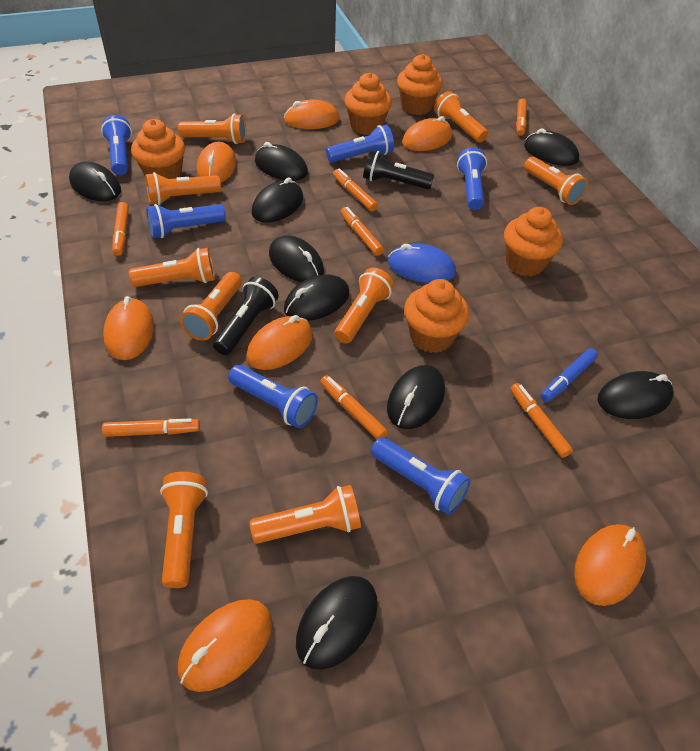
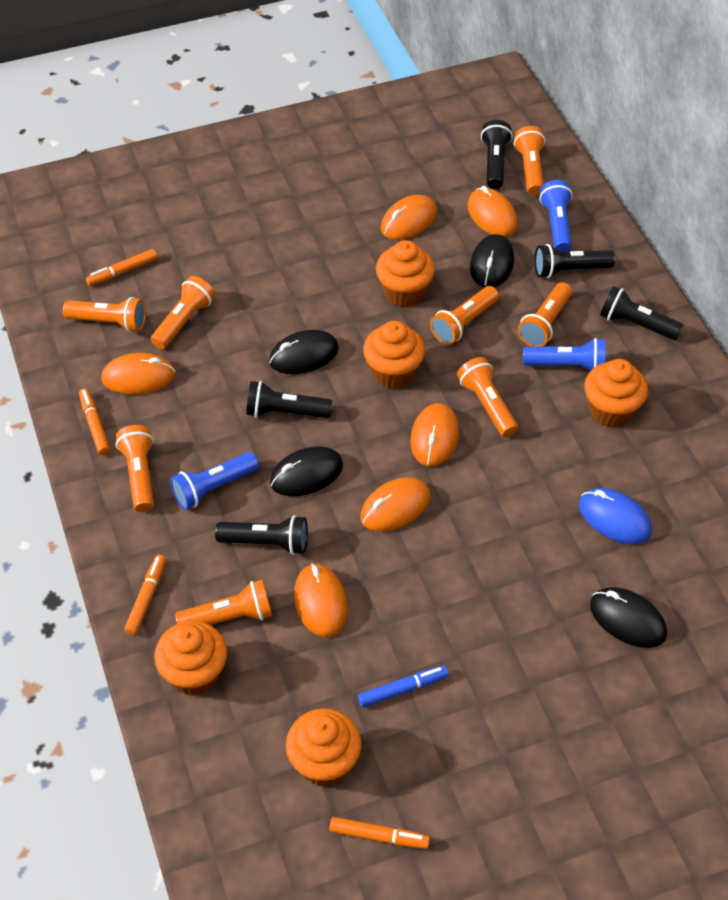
black flashlight: 2 -> 5
black mouse: 9 -> 4
blue flashlight: 6 -> 3
orange flashlight: 9 -> 8
orange marker: 7 -> 4
orange mouse: 7 -> 6

